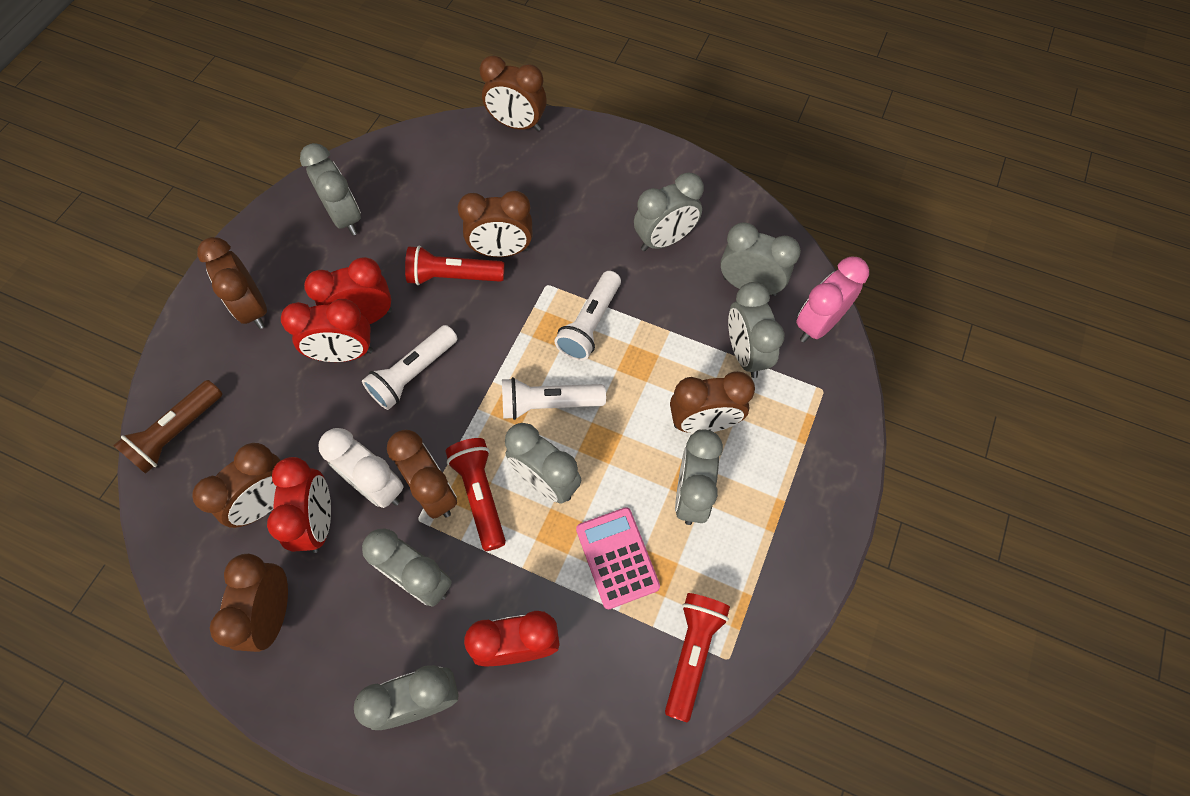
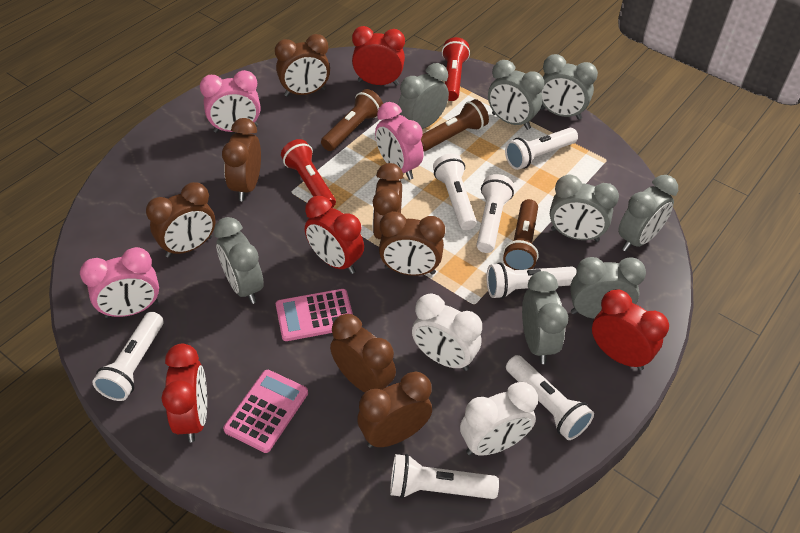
brown flashlight: 1 -> 3
pink calculator: 1 -> 2
pink clock: 1 -> 3
red flashlight: 3 -> 2
white clock: 1 -> 2
white flashlight: 3 -> 7

